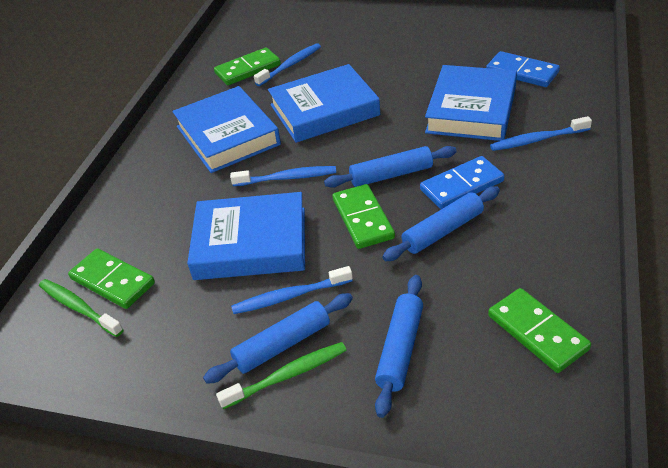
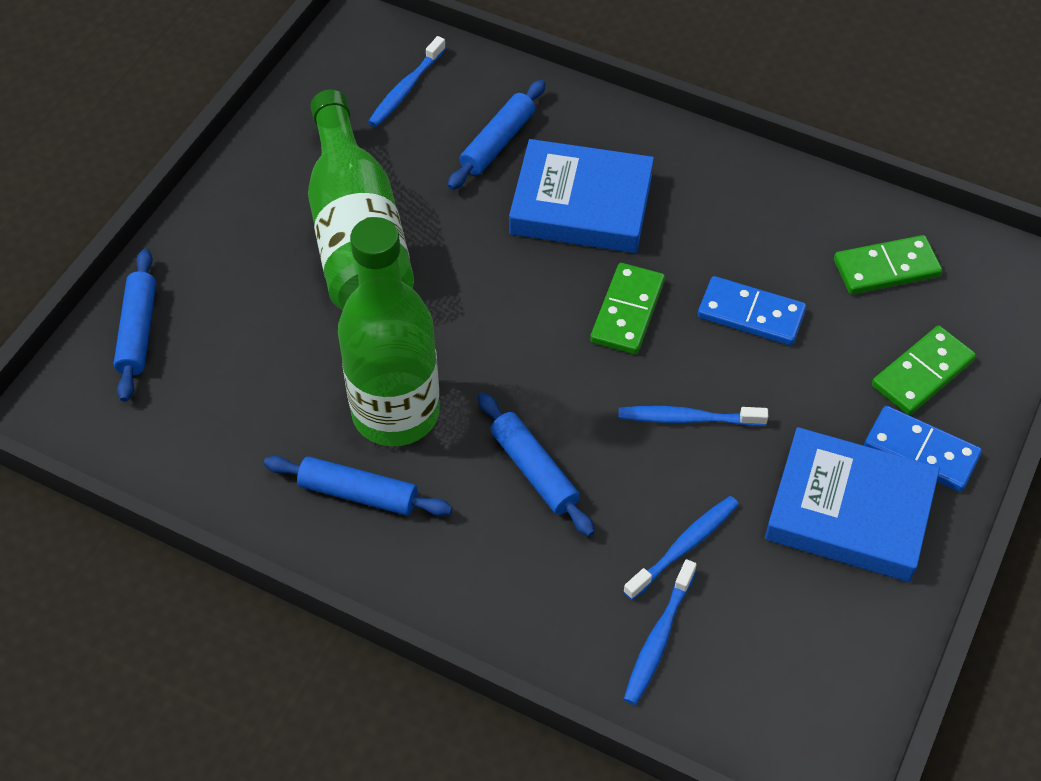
blue book: 4 -> 2
green bottle: 0 -> 2
green domino: 4 -> 3
green toothbrush: 2 -> 0

